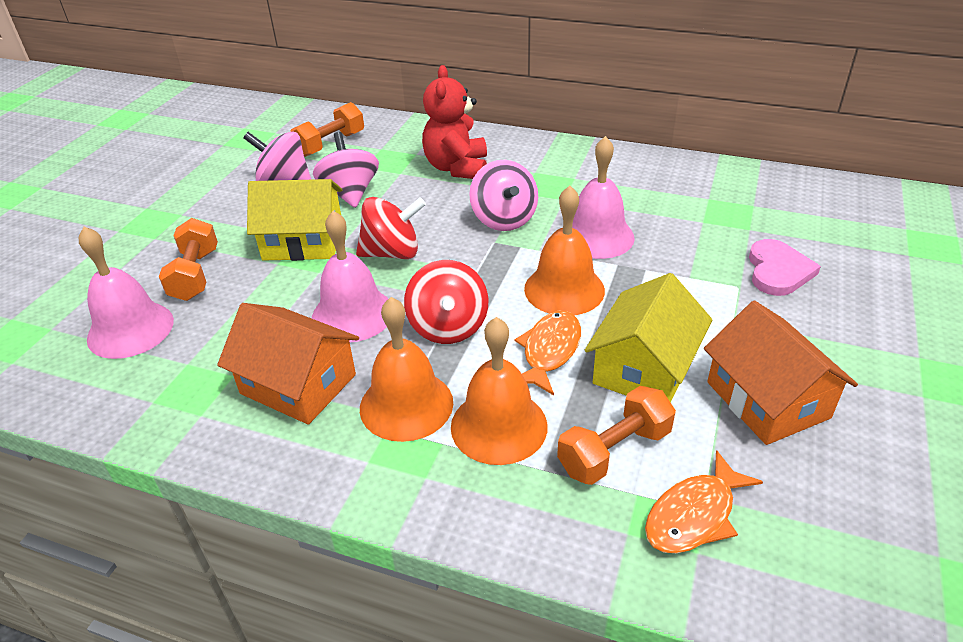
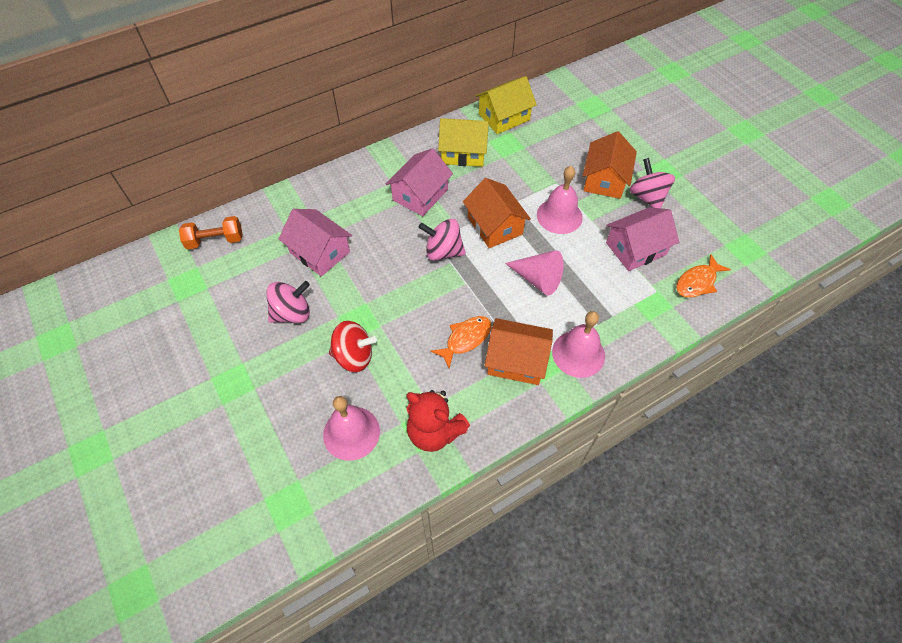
orange bell: 3 -> 0
orange dumbbell: 3 -> 1
orange house: 2 -> 3
pink cone: 0 -> 1
pink heart: 1 -> 0
pink house: 0 -> 3
red spinning top: 2 -> 1

